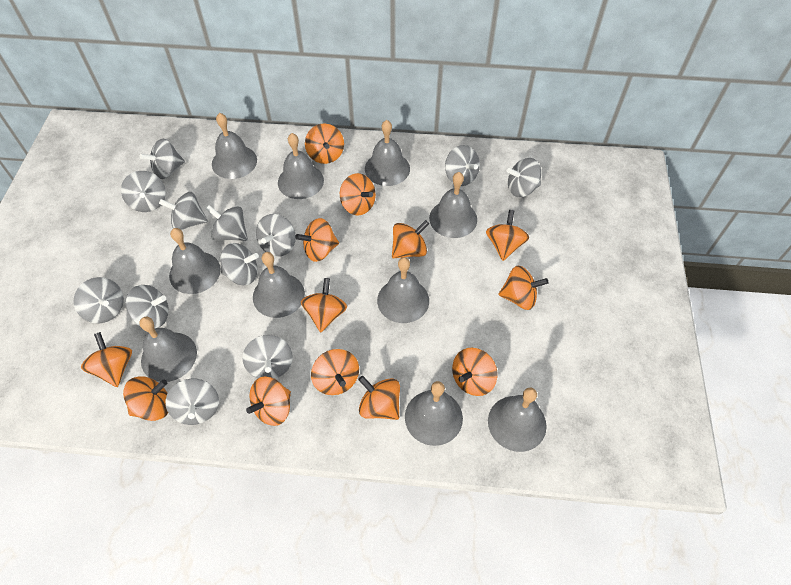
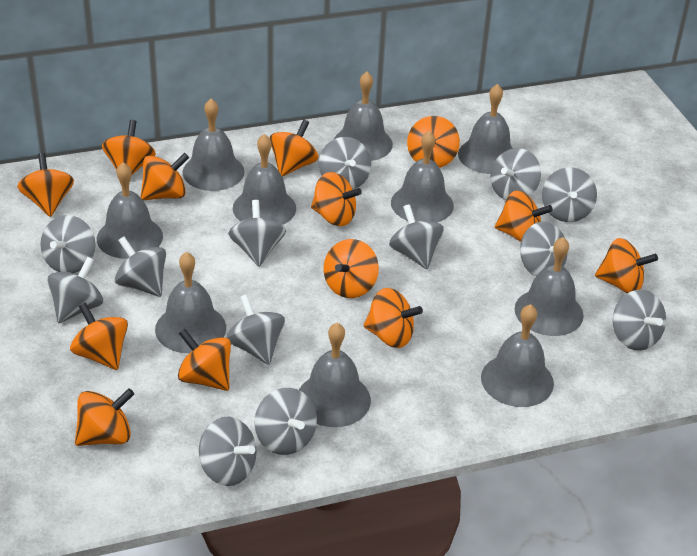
grey spinning top: 12 -> 13

